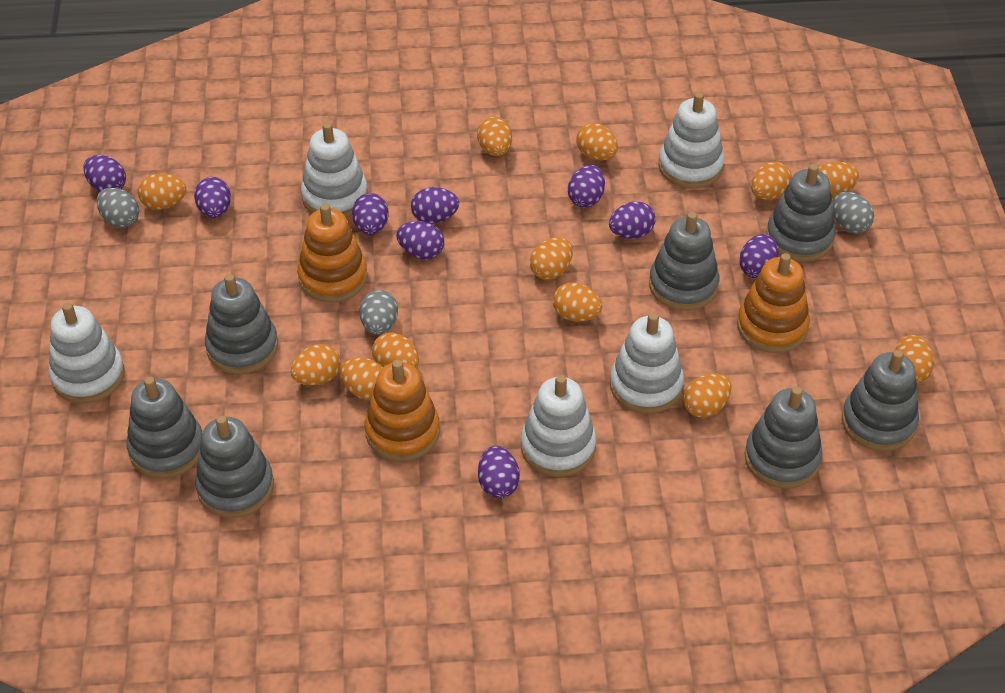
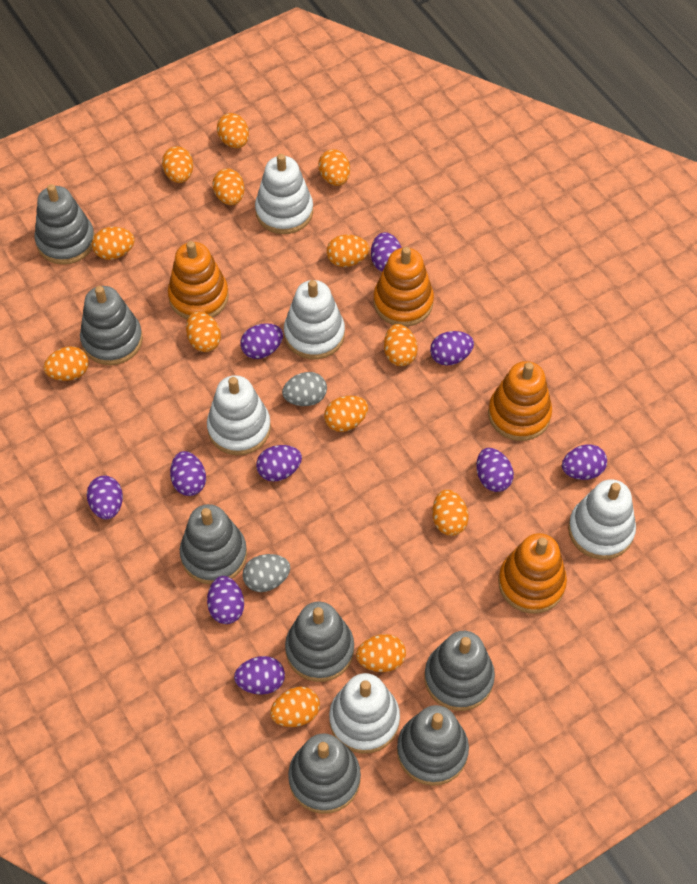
grey egg: 3 -> 2
orange egg: 12 -> 13
orange stacking toy: 3 -> 4
purple egg: 9 -> 10

